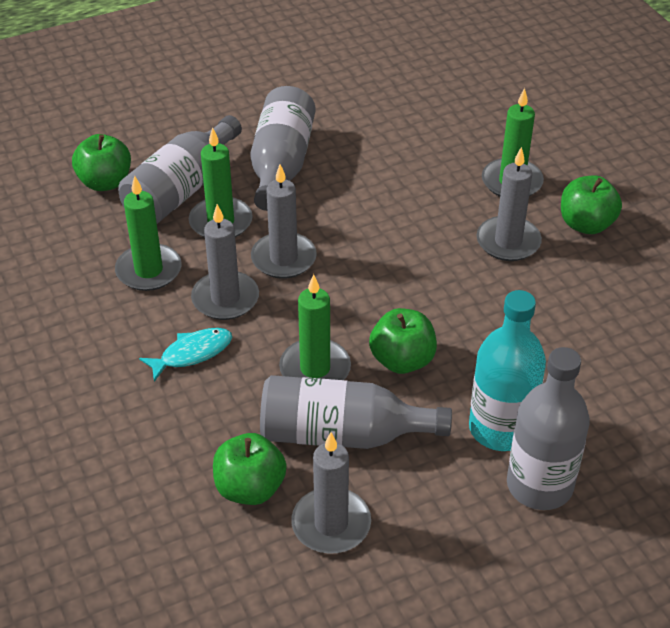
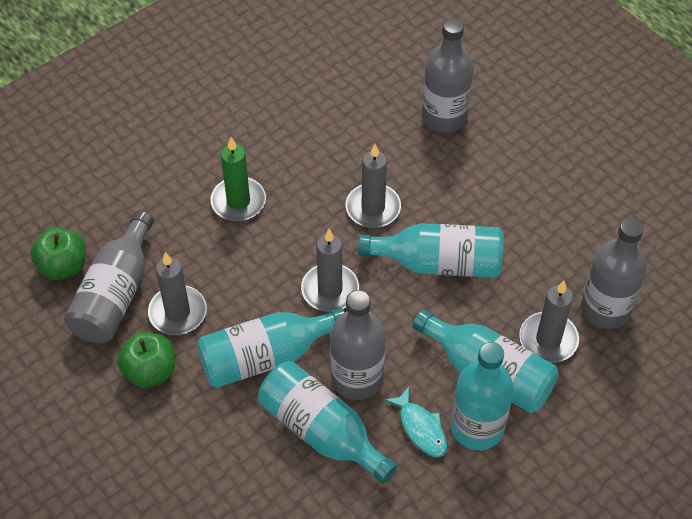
green apple: 4 -> 2
green candle: 4 -> 1
turquoise bottle: 1 -> 5

